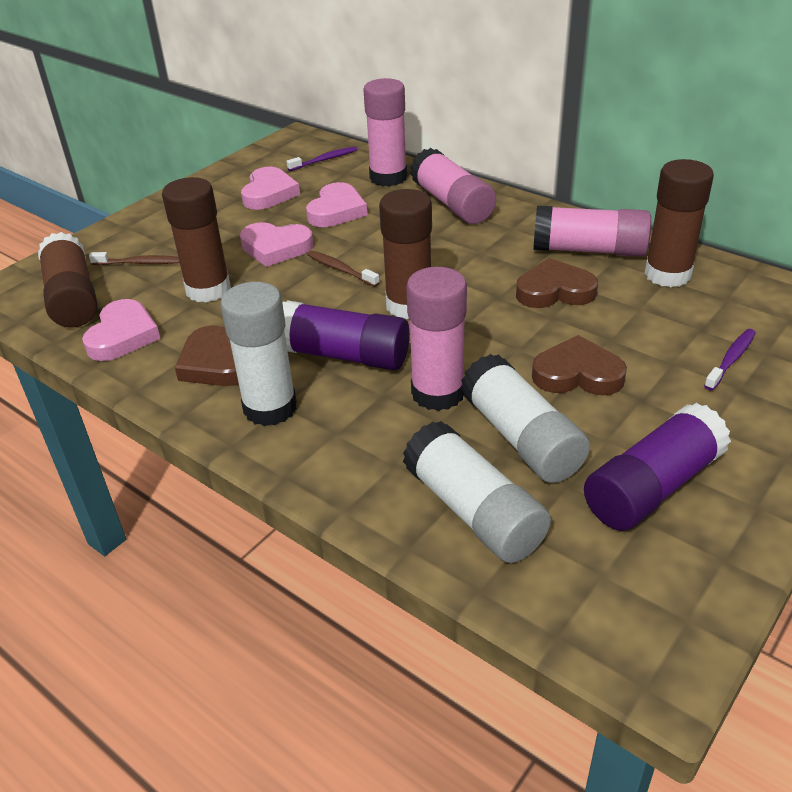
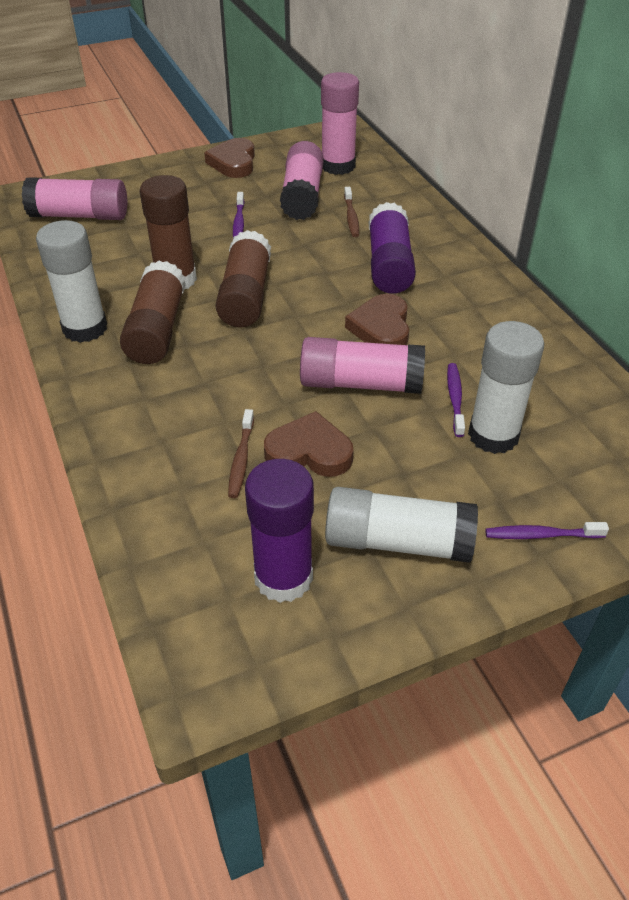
brown glue stick: 4 -> 3
pink heart: 4 -> 0
purple toothbrush: 2 -> 3

